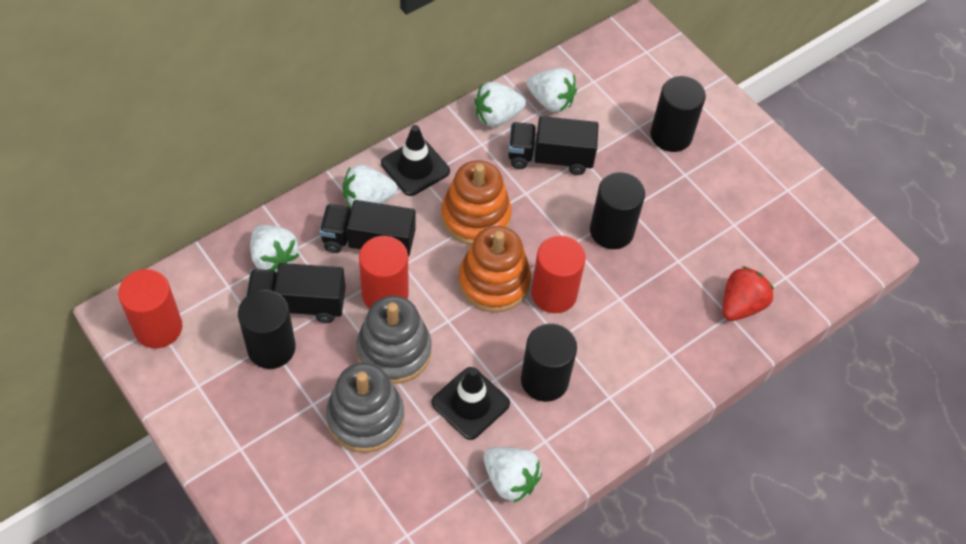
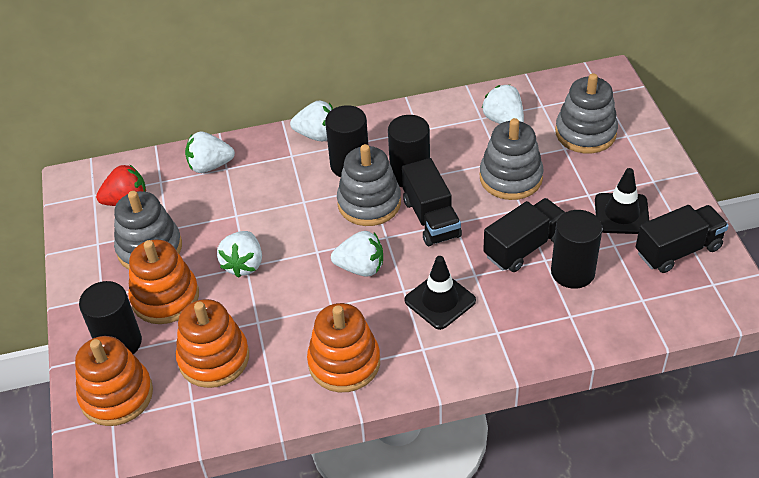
grey stacking toy: 2 -> 4
orange stacking toy: 2 -> 4
red cylinder: 3 -> 0

